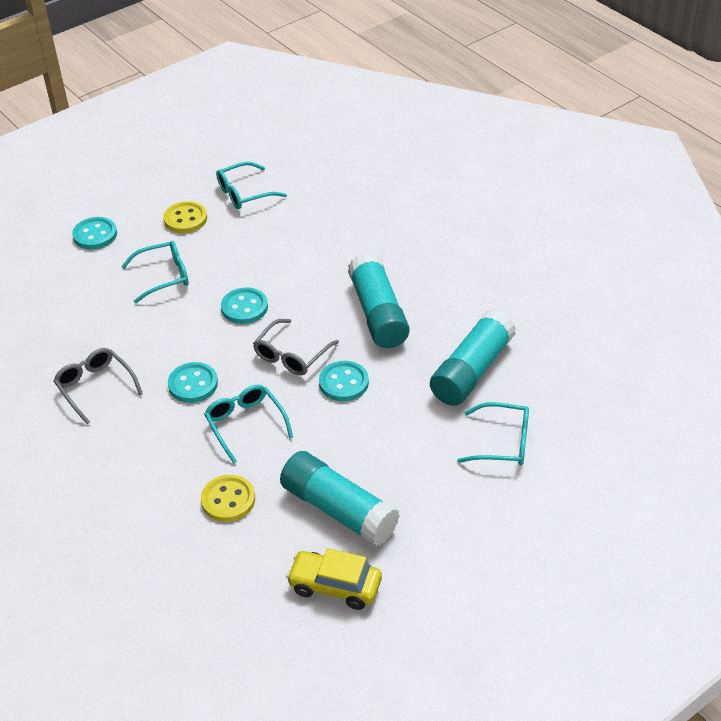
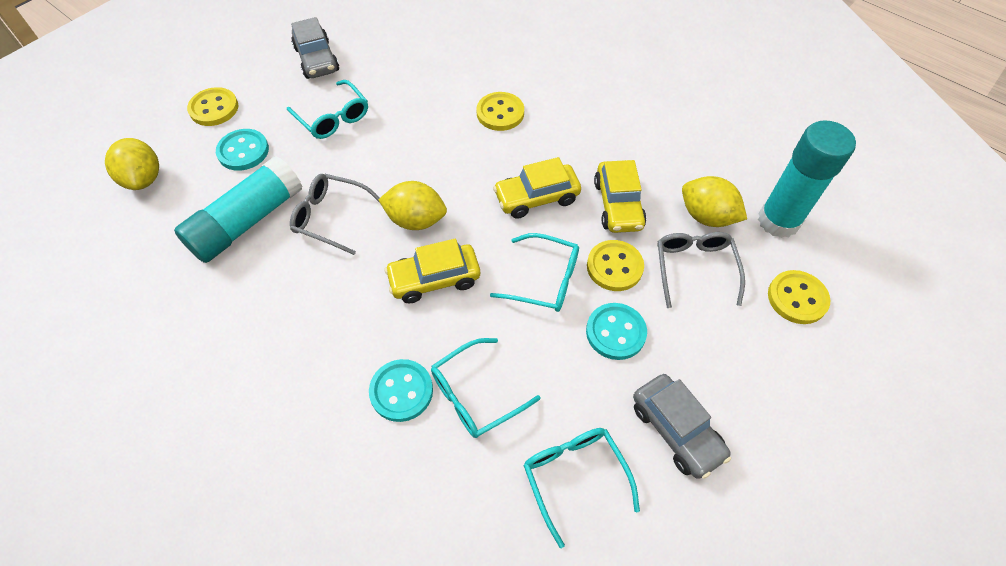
grey car: 0 -> 2
turquoise button: 4 -> 3
turquoise glue stick: 3 -> 2
yellow button: 2 -> 4
yellow car: 1 -> 3
yellow lemon: 0 -> 3

